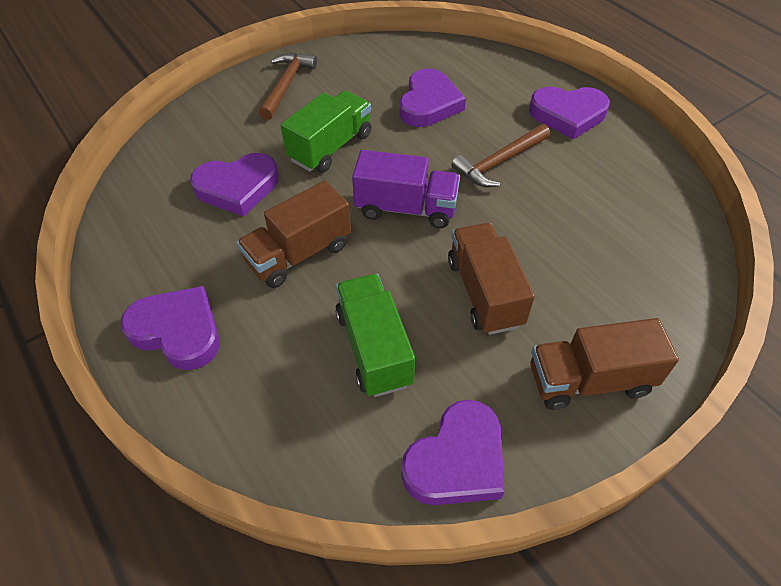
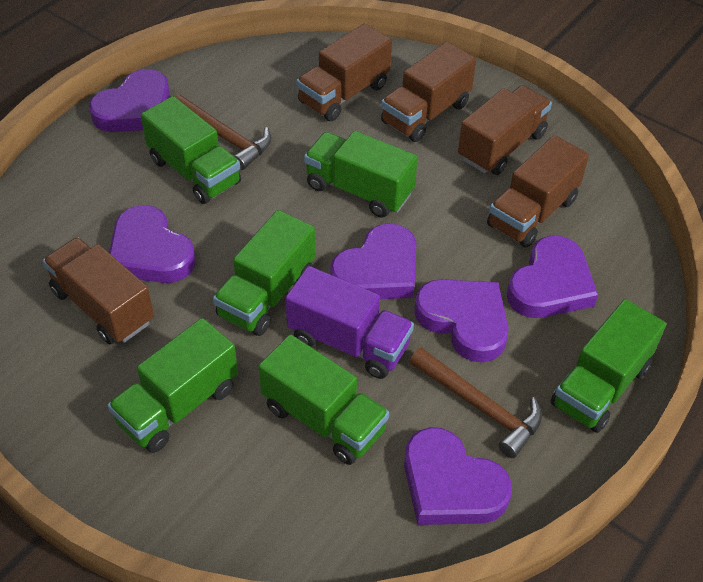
brown truck: 3 -> 5
green truck: 2 -> 6
purple heart: 5 -> 6

